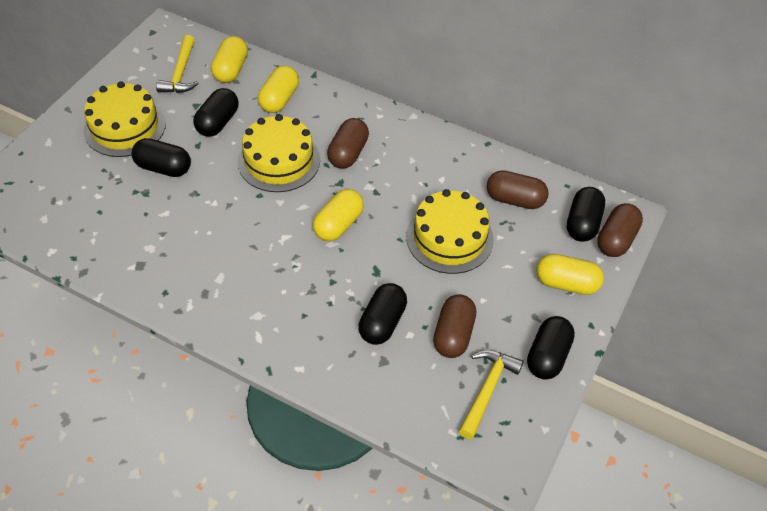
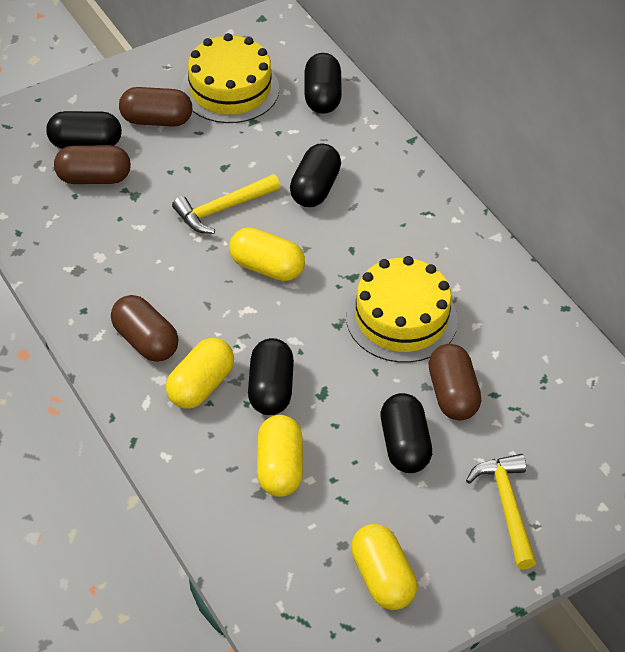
yellow cake: 3 -> 2

